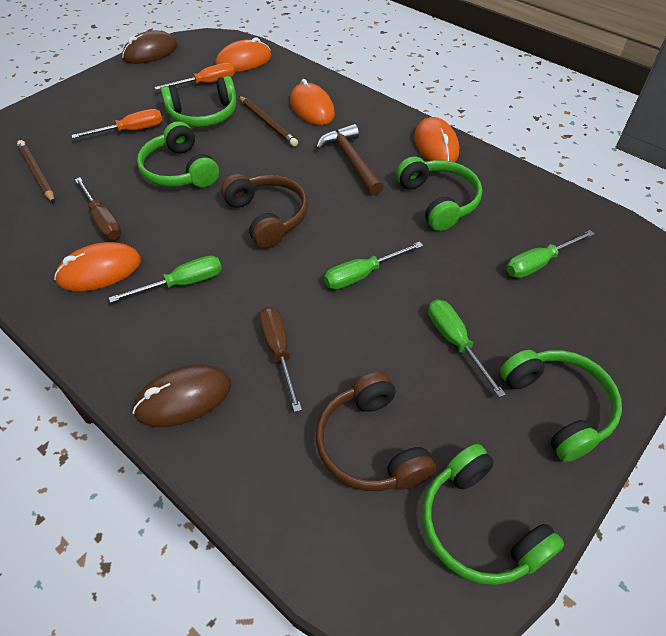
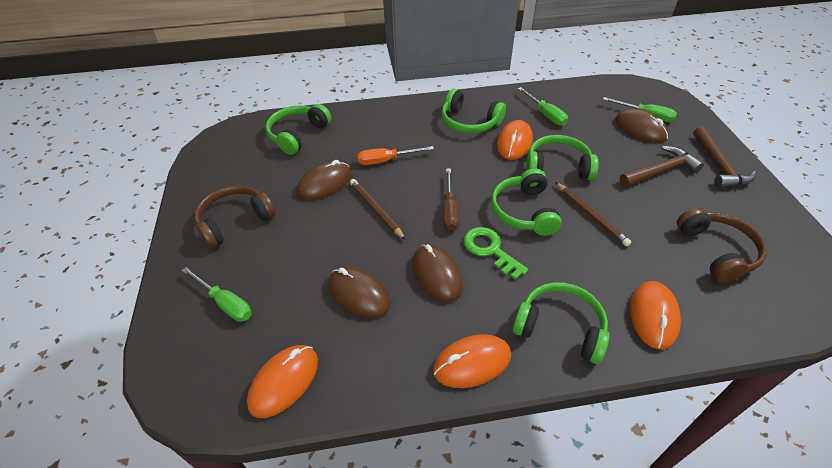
brown hammer: 1 -> 2
brown mouse: 2 -> 4
brown screwdriver: 2 -> 1
green key: 0 -> 1
green screwdriver: 4 -> 3
orange screwdriver: 2 -> 1

